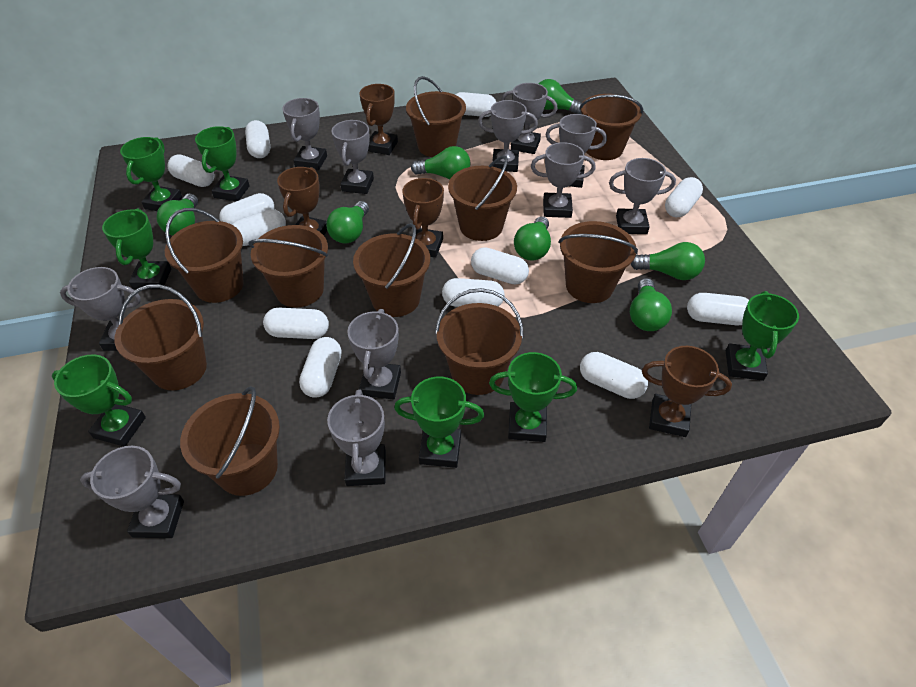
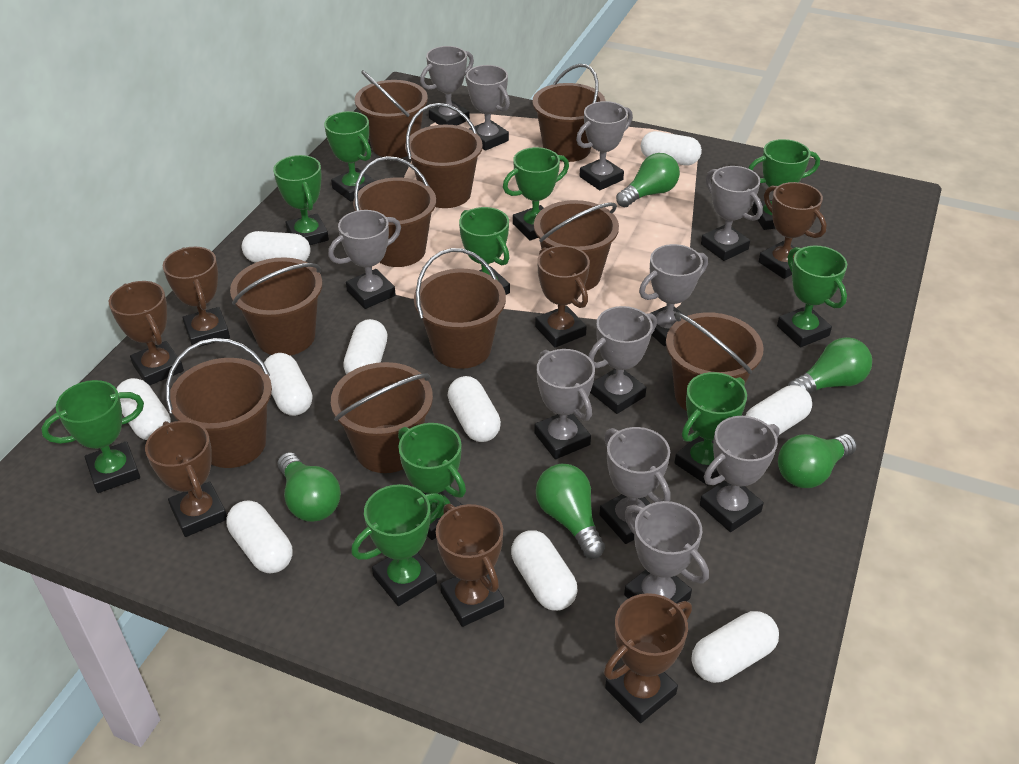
brown trophy: 4 -> 7
green light bulb: 7 -> 5
green trophy: 7 -> 10
white capsule: 12 -> 10

